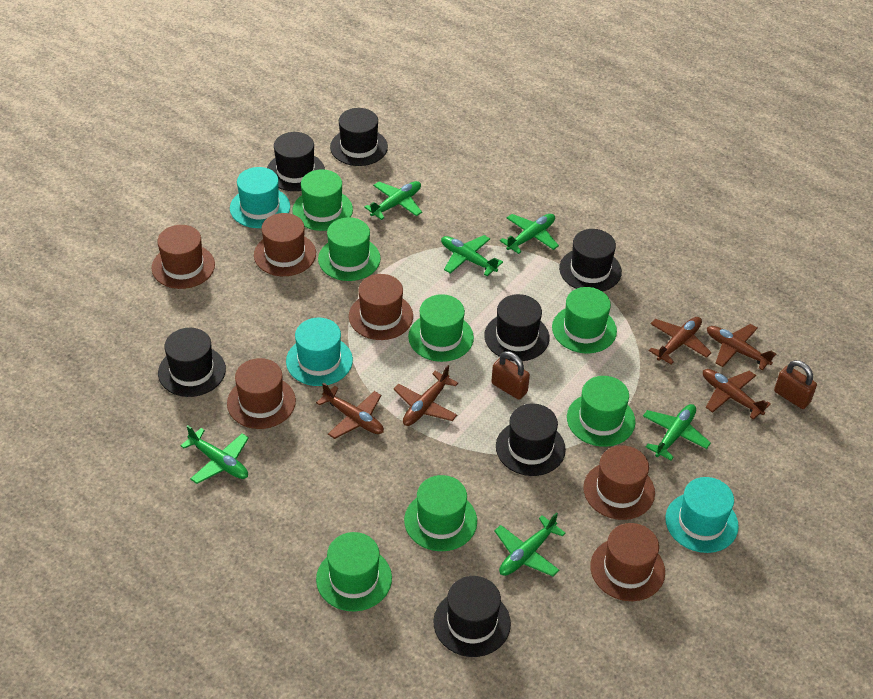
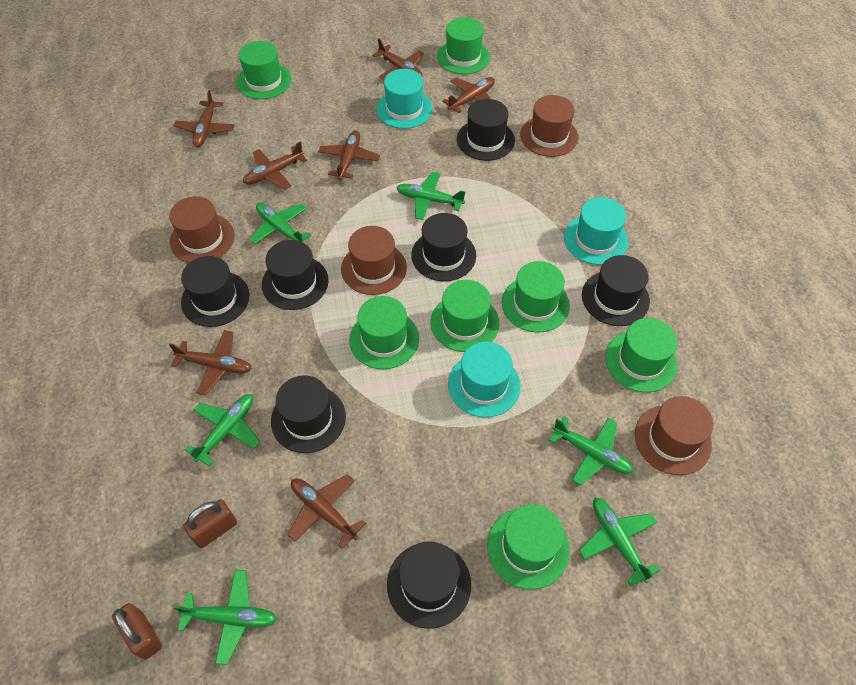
brown hat: 6 -> 4
brown plane: 5 -> 7

